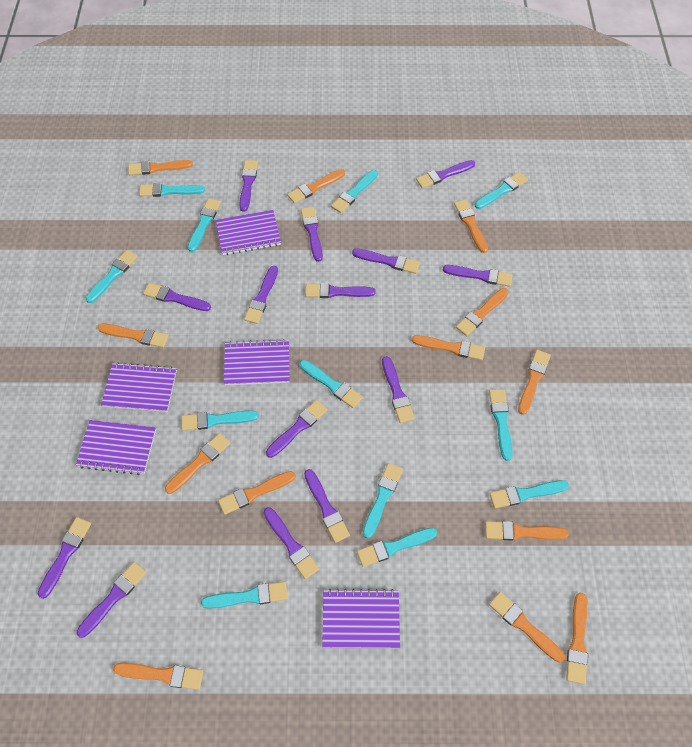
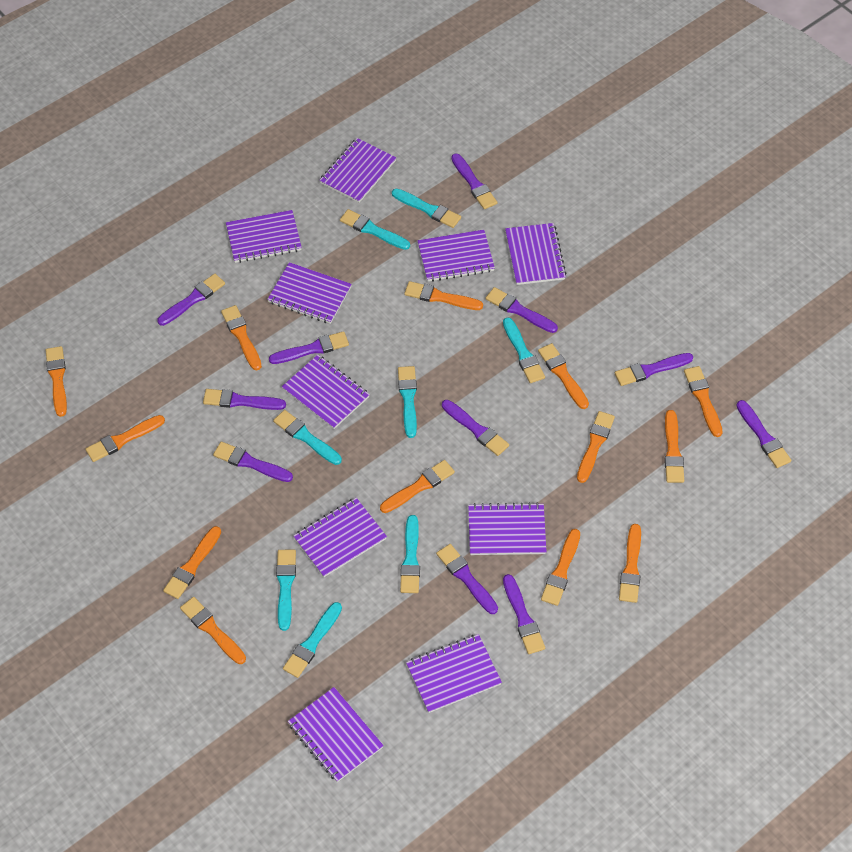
purple brush: 14 -> 11
purple notebook: 5 -> 10
turquoise brush: 12 -> 8

